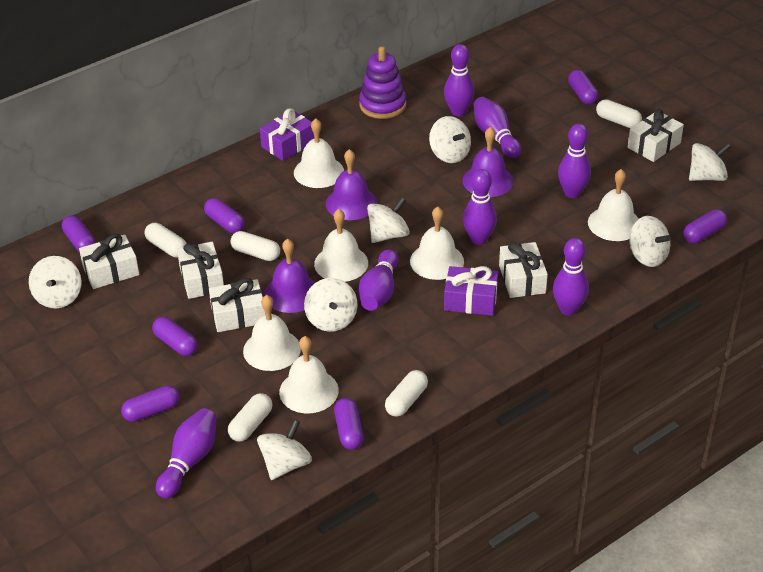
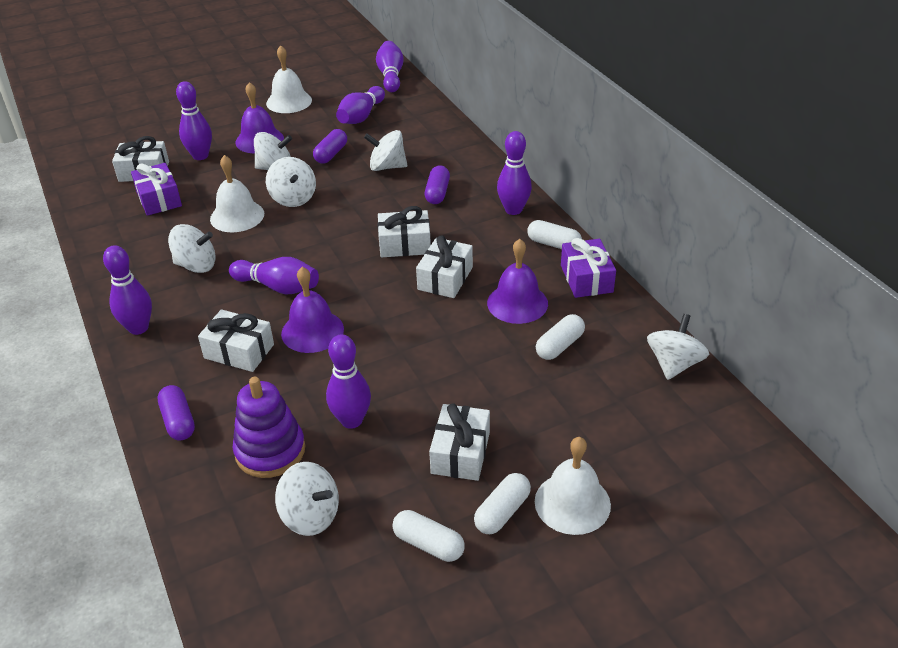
purple capsule: 7 -> 3
white bell: 6 -> 3
white capsule: 5 -> 4
white spinning top: 7 -> 6

